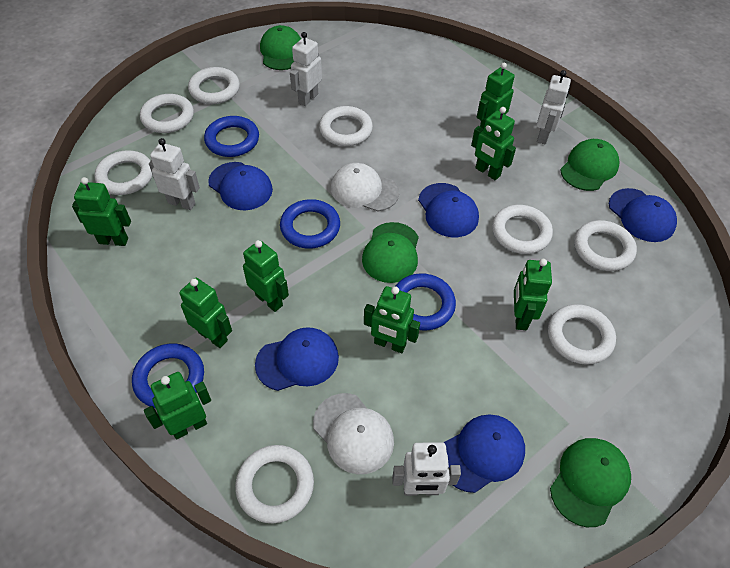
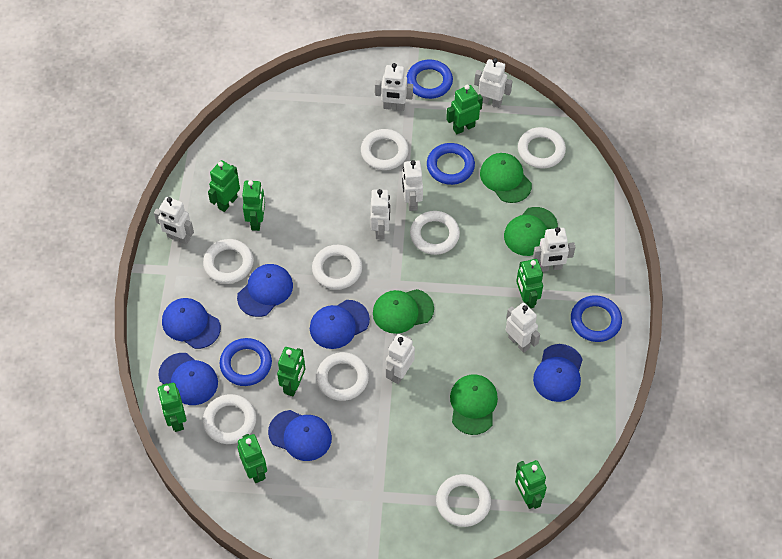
blue cap: 5 -> 6
white cap: 2 -> 0
white robot: 4 -> 8

